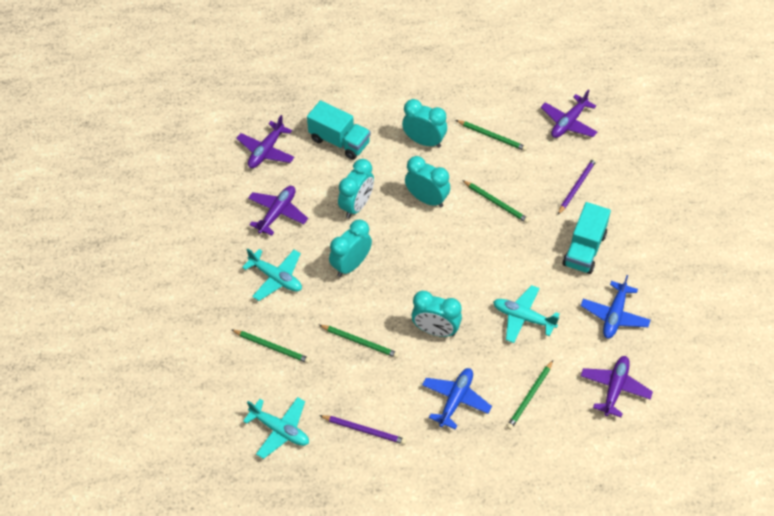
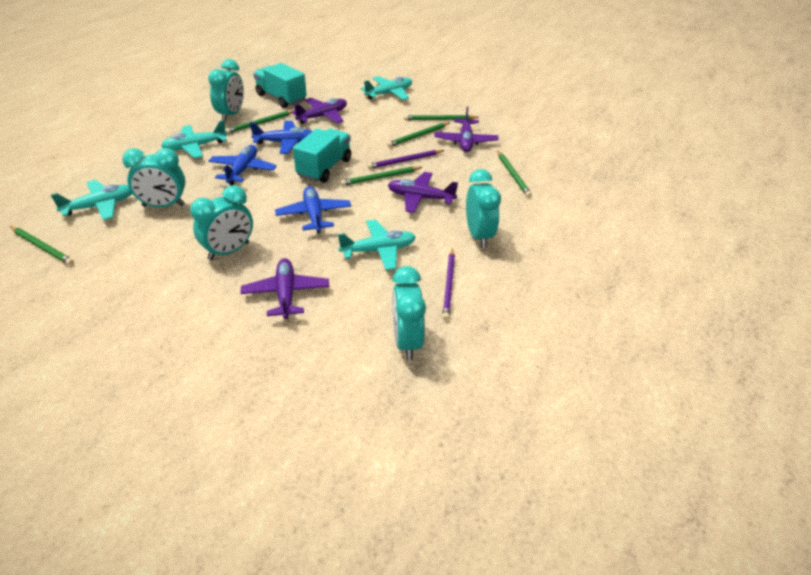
blue plane: 2 -> 3
green pencil: 5 -> 6
turquoise plane: 3 -> 4

